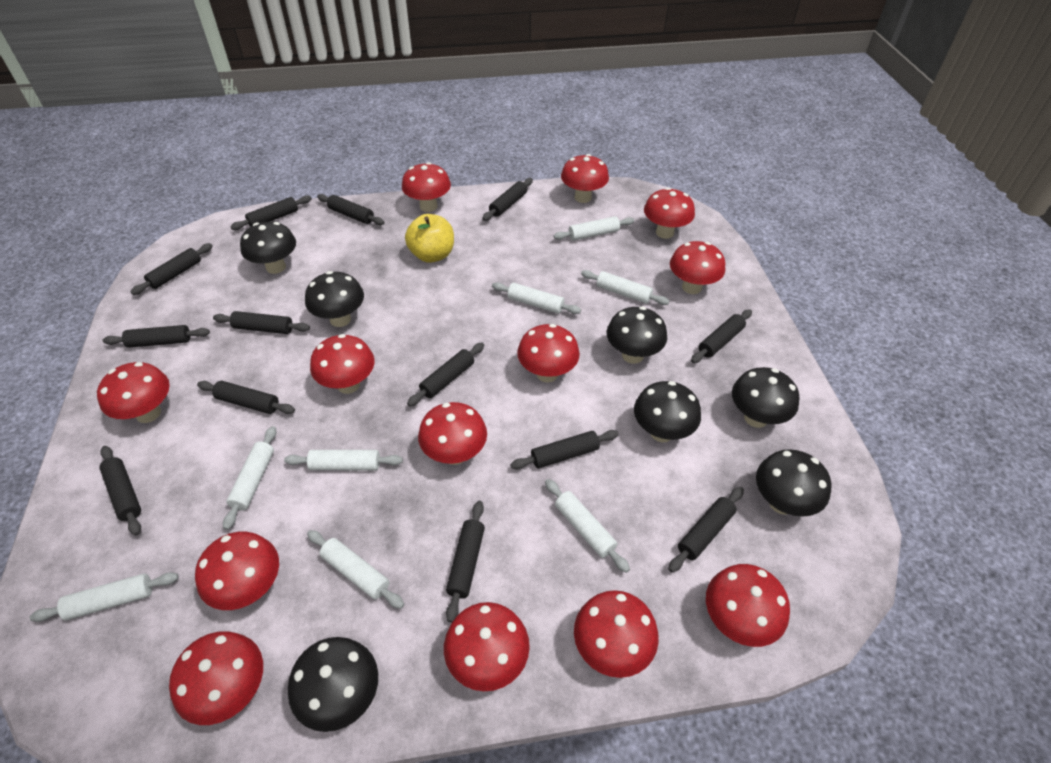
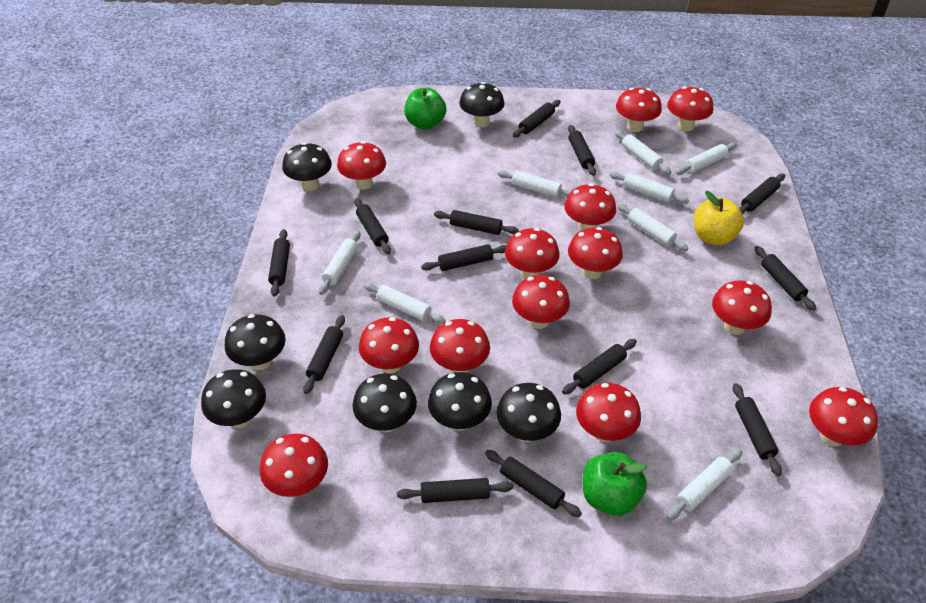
green apple: 0 -> 2

